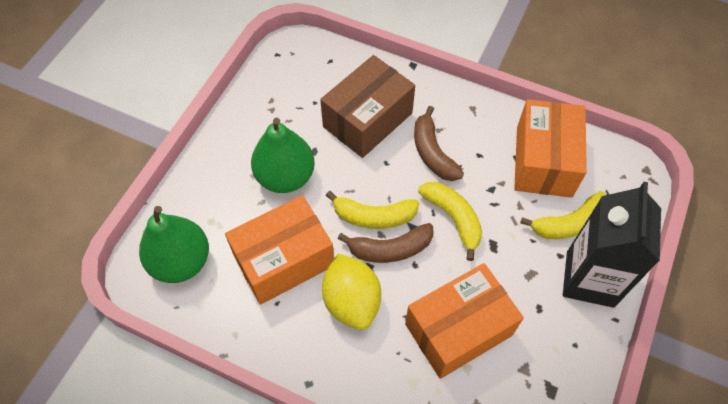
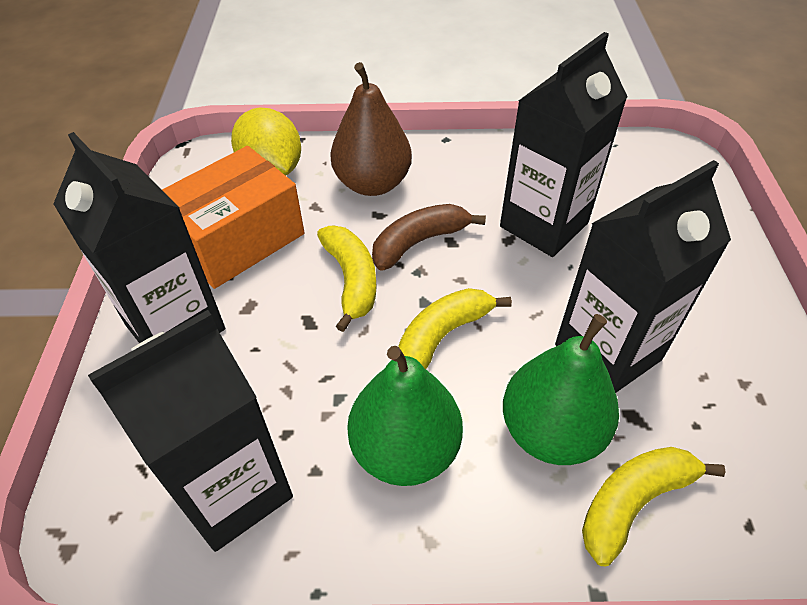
black carton: 1 -> 4
brown banana: 2 -> 1
brown box: 1 -> 0
brown pear: 0 -> 1
orange box: 3 -> 1

